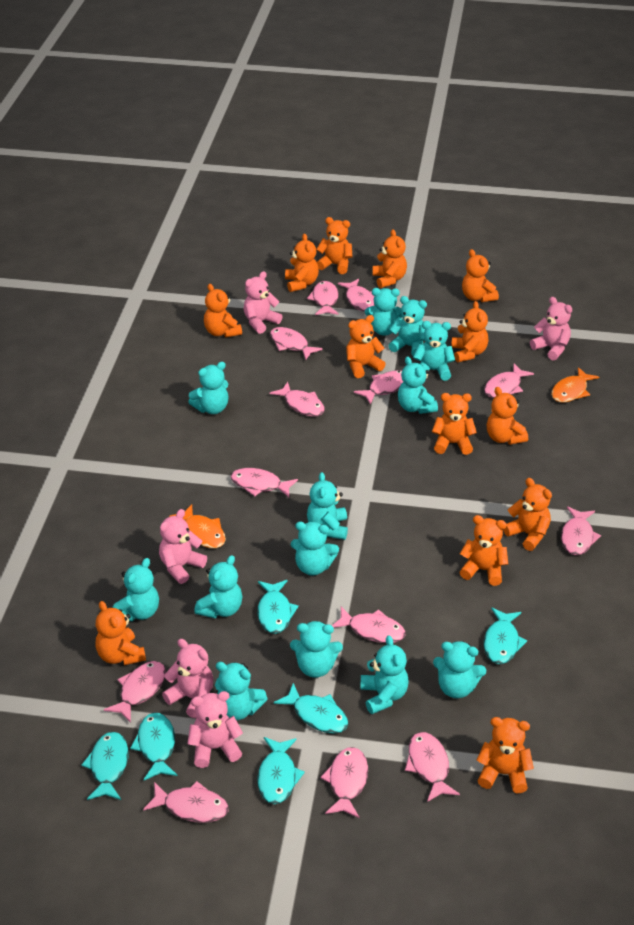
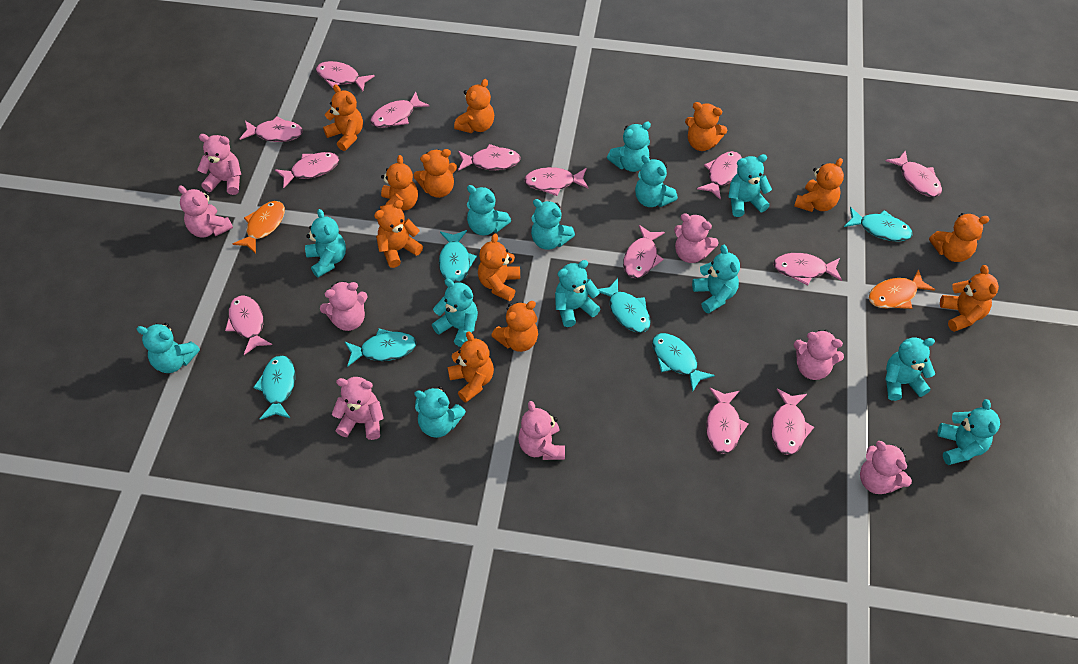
orange teddy bear: 13 -> 12
pink teddy bear: 5 -> 8

